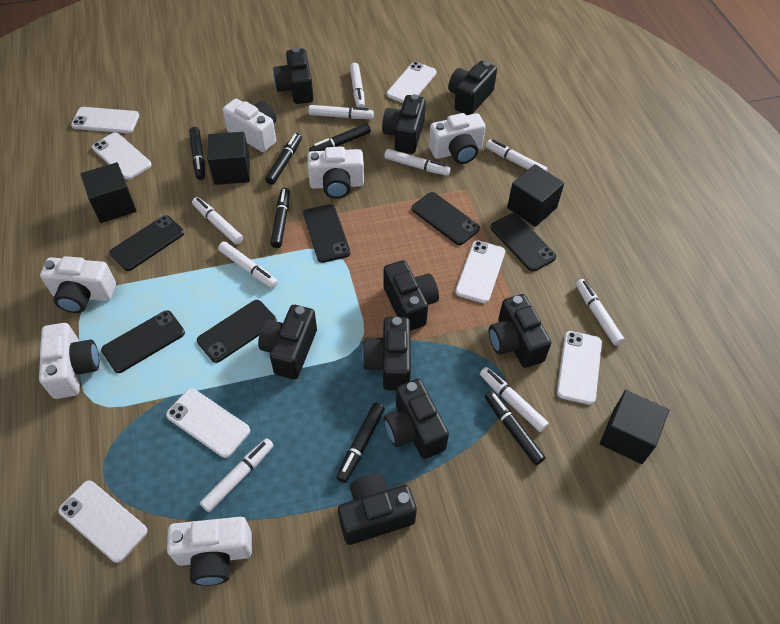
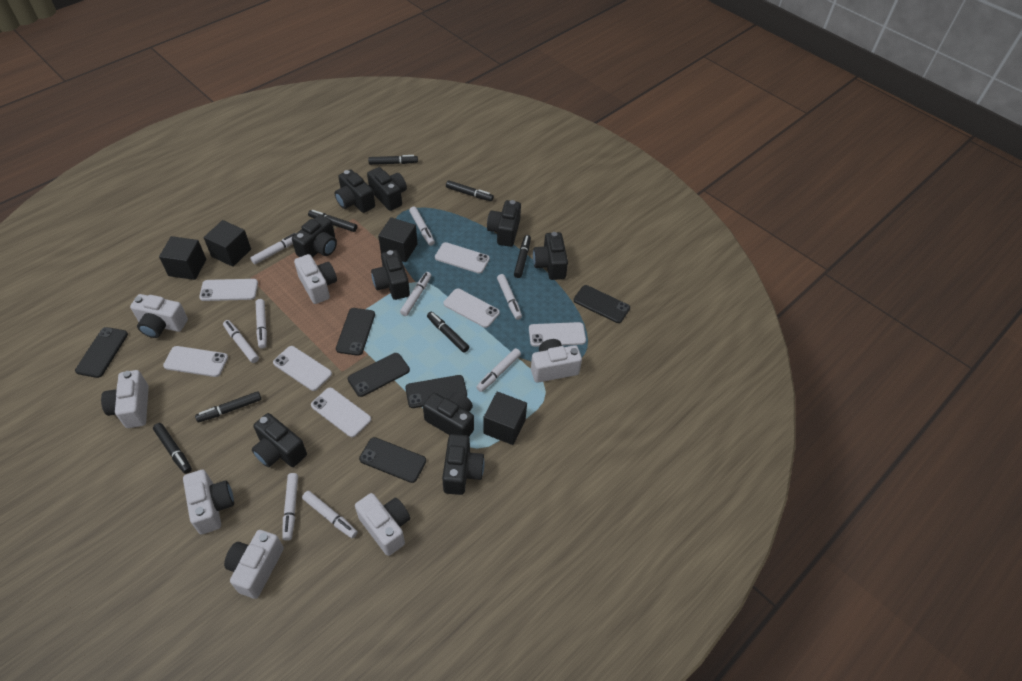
black marker: 6 -> 7
white camera: 6 -> 7

